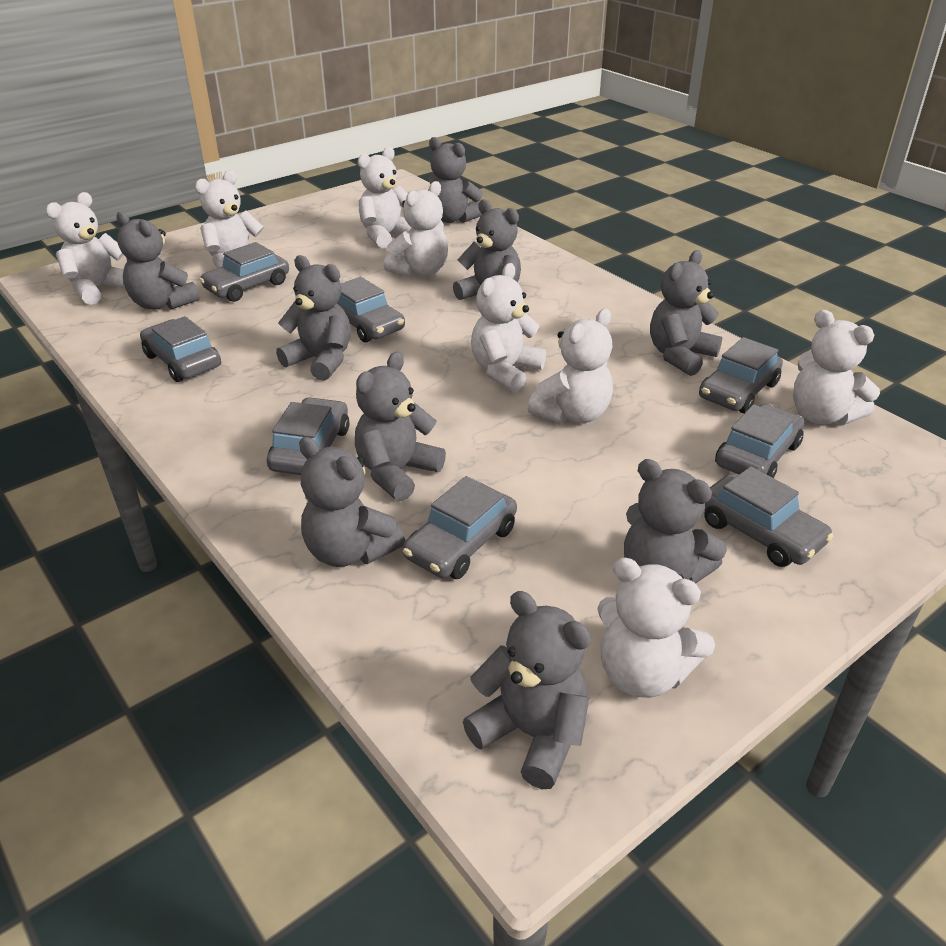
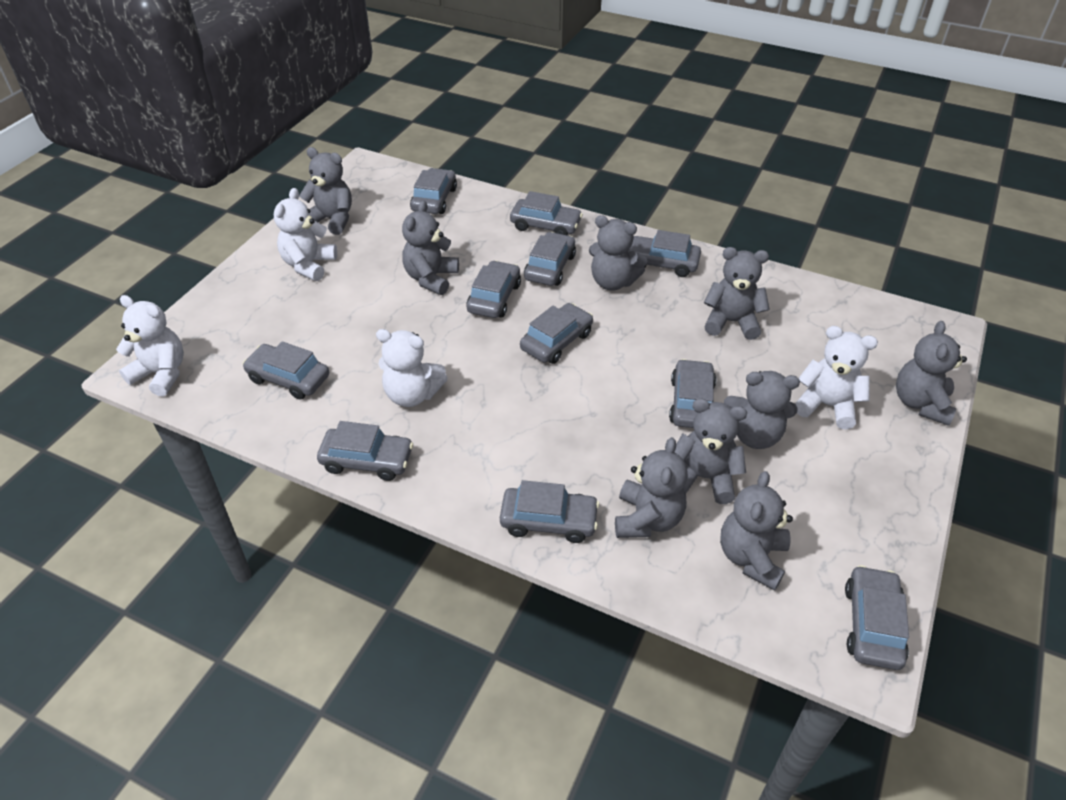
grey car: 8 -> 11
white teddy bear: 8 -> 4

